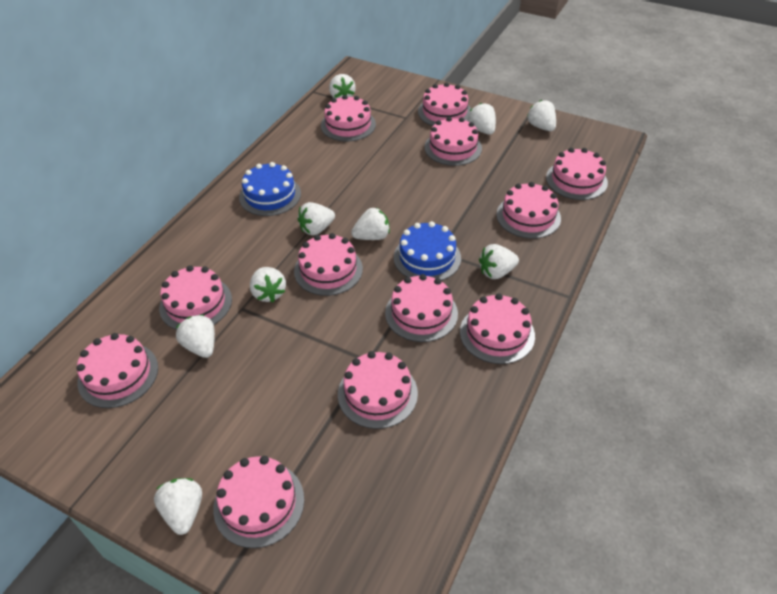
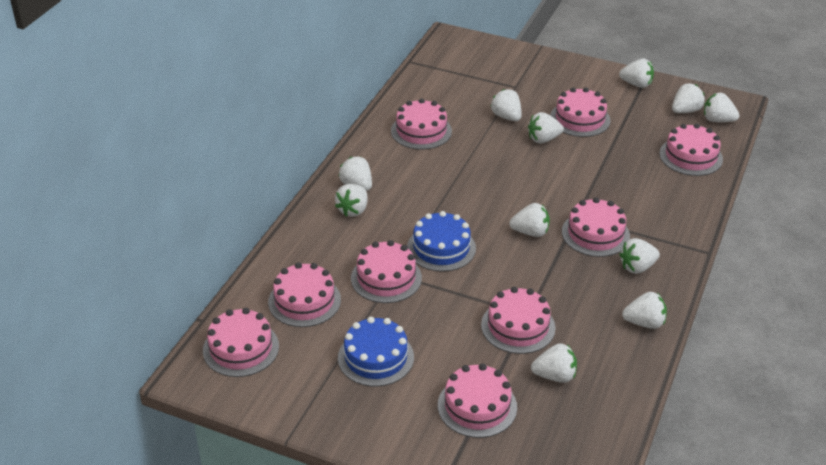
pink cake: 12 -> 9
white strawberry: 9 -> 11

